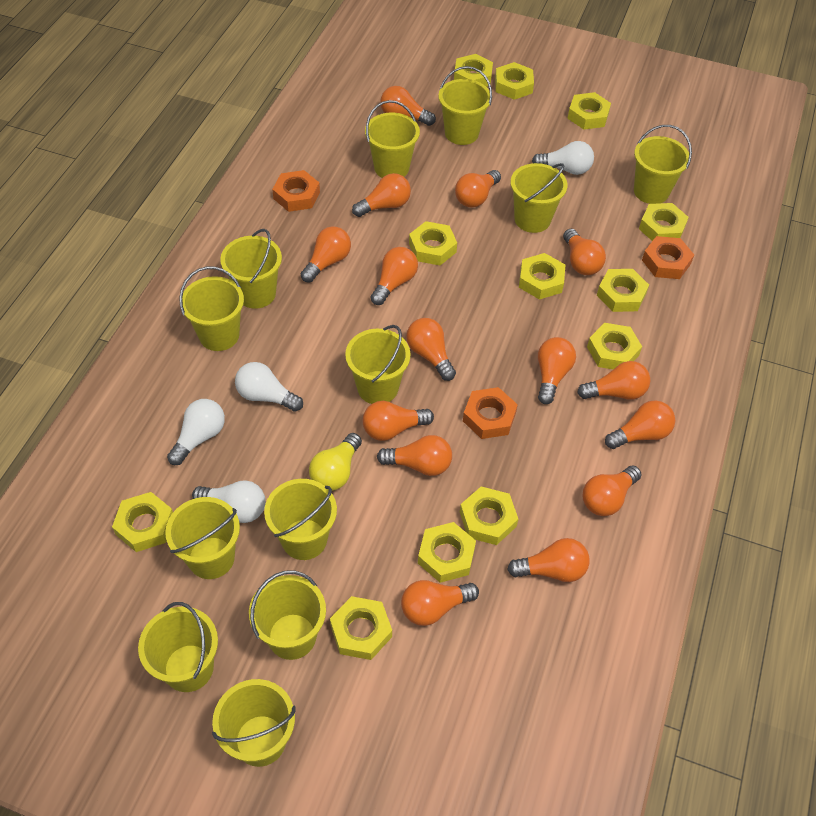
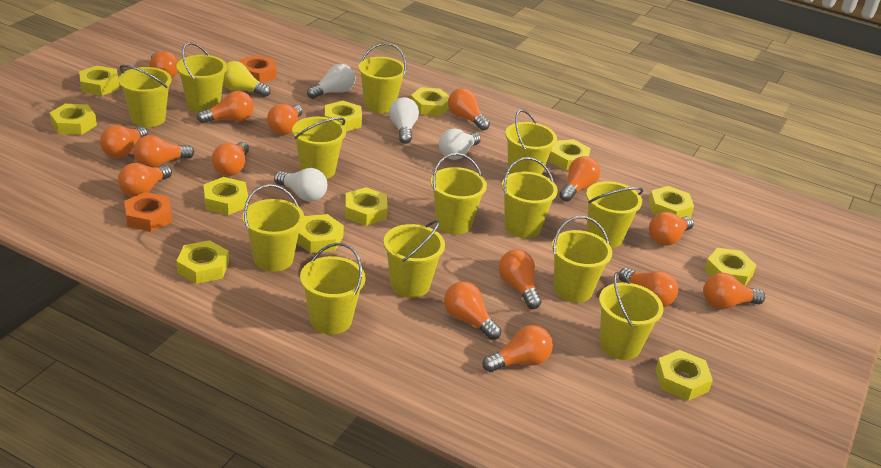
orange nut: 3 -> 2
yellow bucket: 12 -> 13

